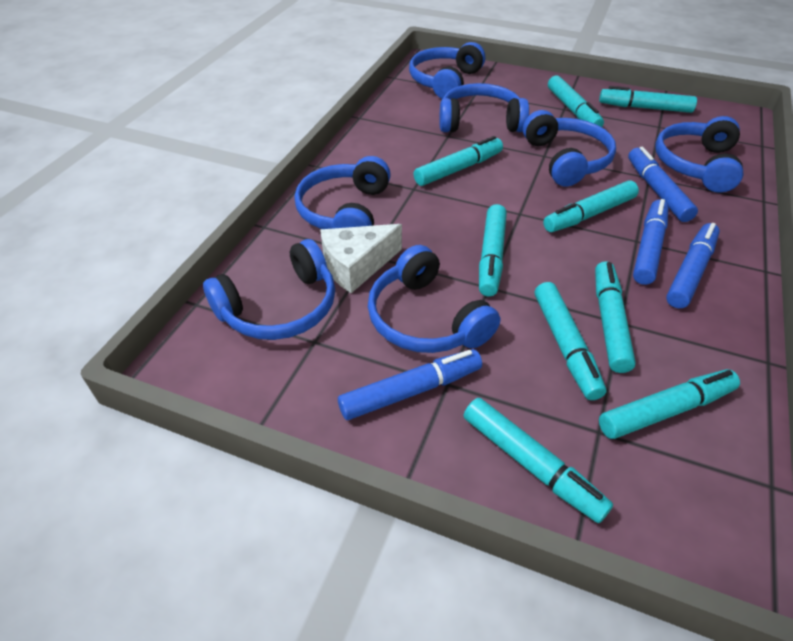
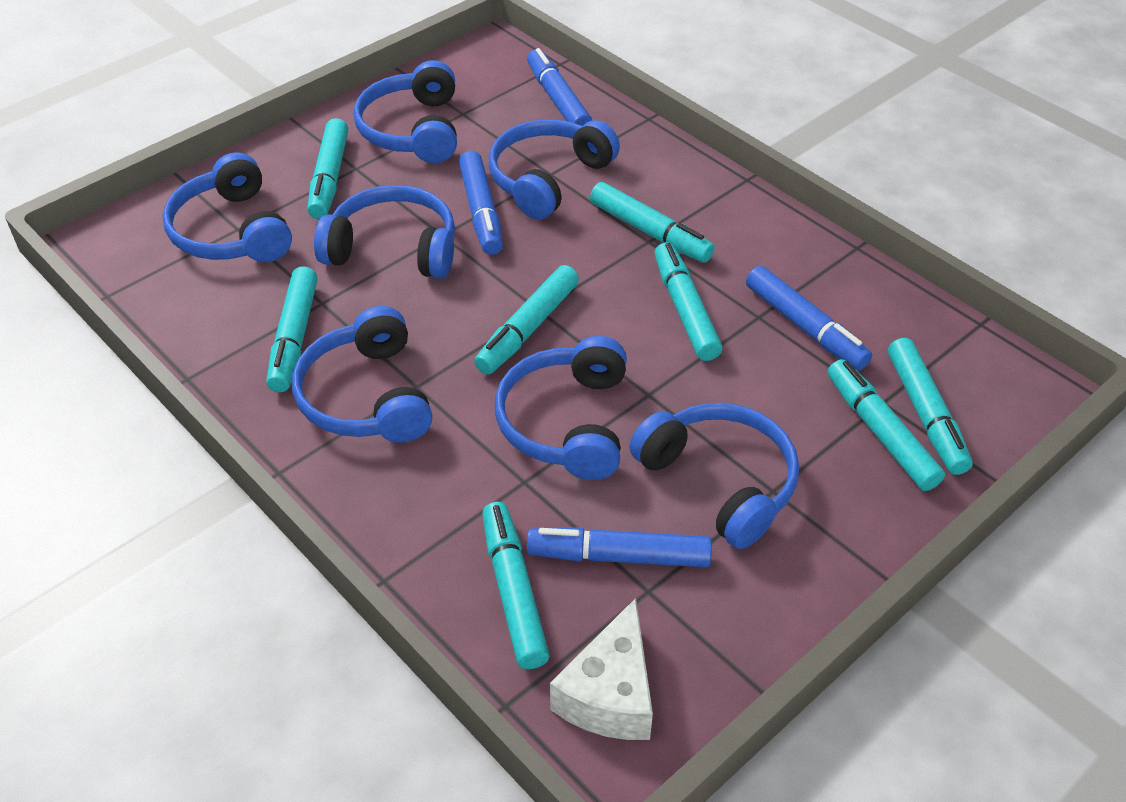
turquoise marker: 9 -> 8

